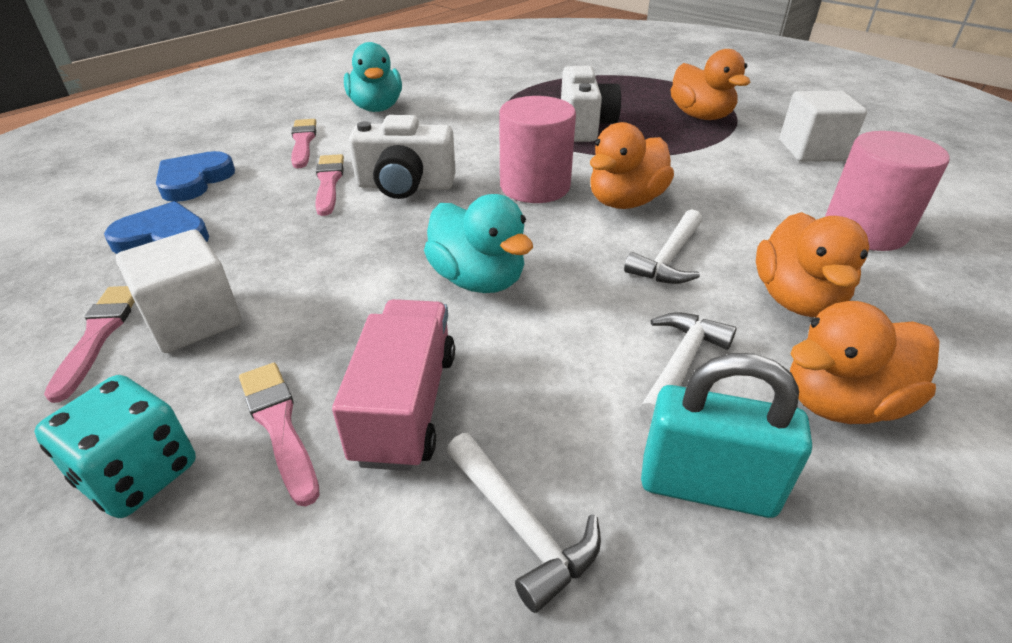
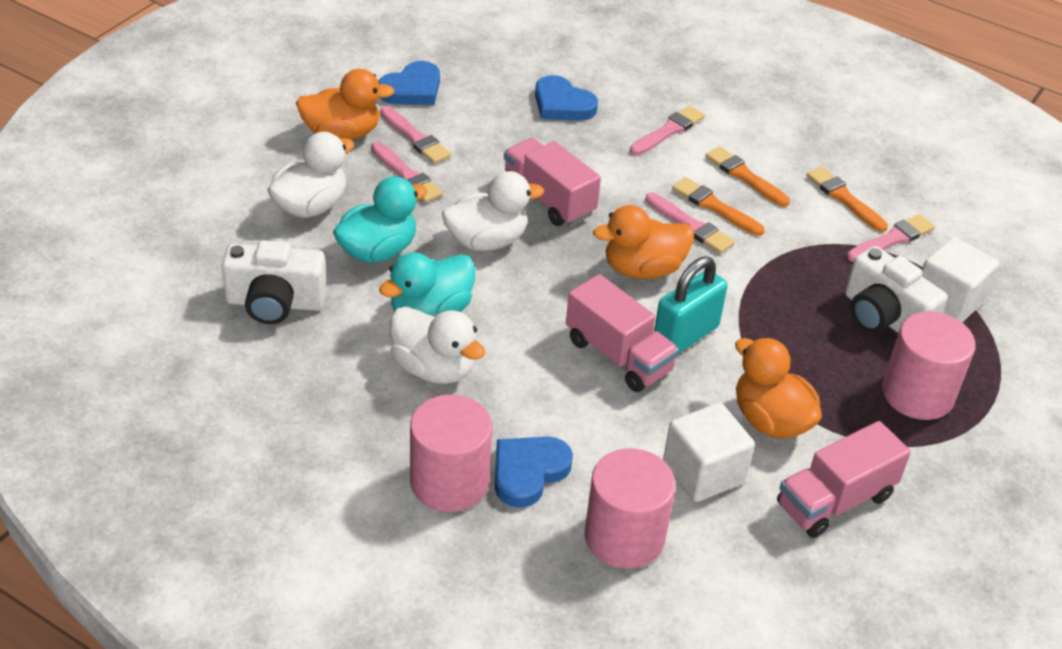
blue heart: 2 -> 3
orange brush: 0 -> 3
orange duck: 4 -> 3
pink brush: 4 -> 5
pink cylinder: 2 -> 3
pink truck: 1 -> 3
turquoise dice: 1 -> 0
white duck: 0 -> 3
white hammer: 3 -> 0

